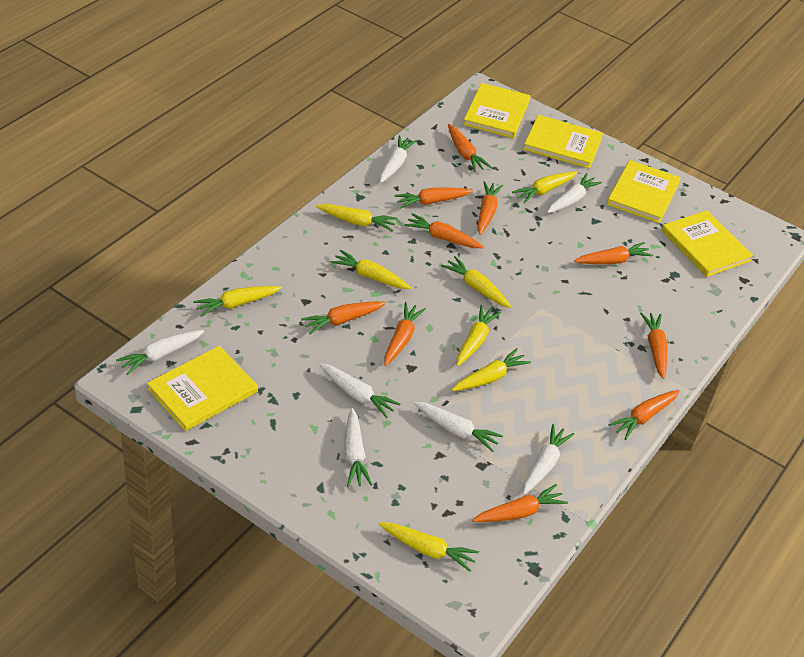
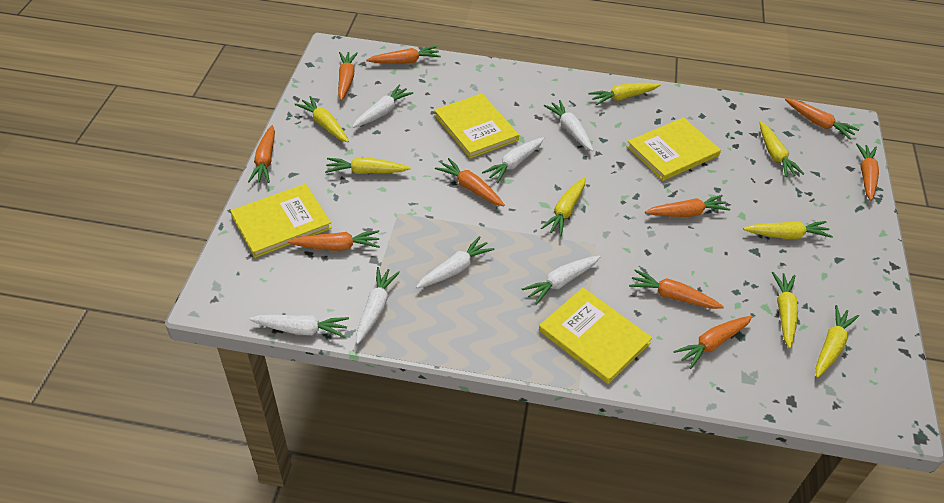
yellow book: 5 -> 4

